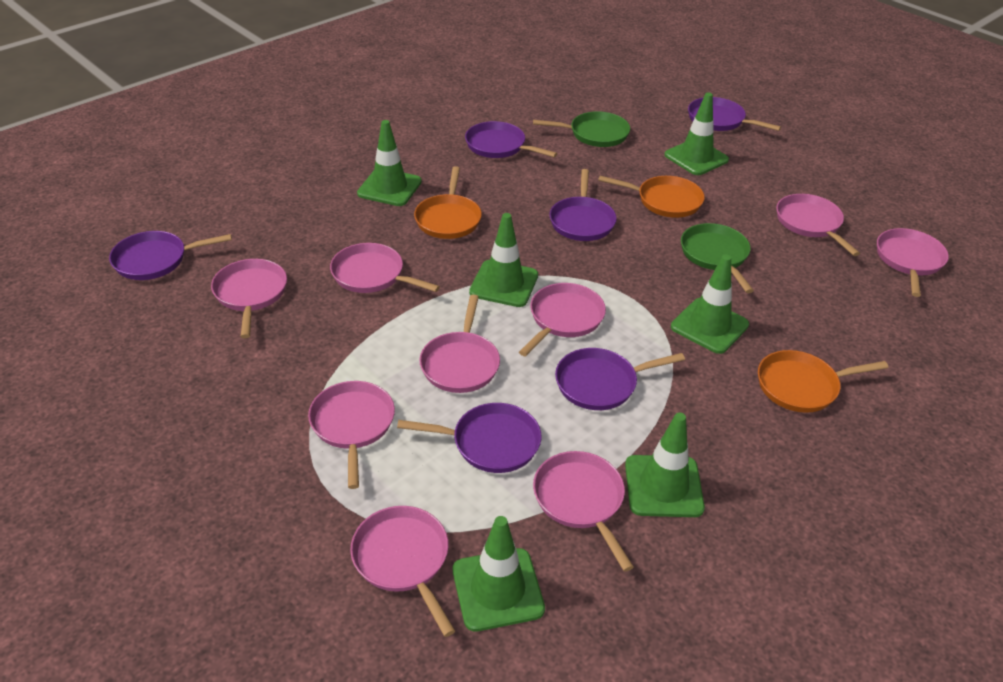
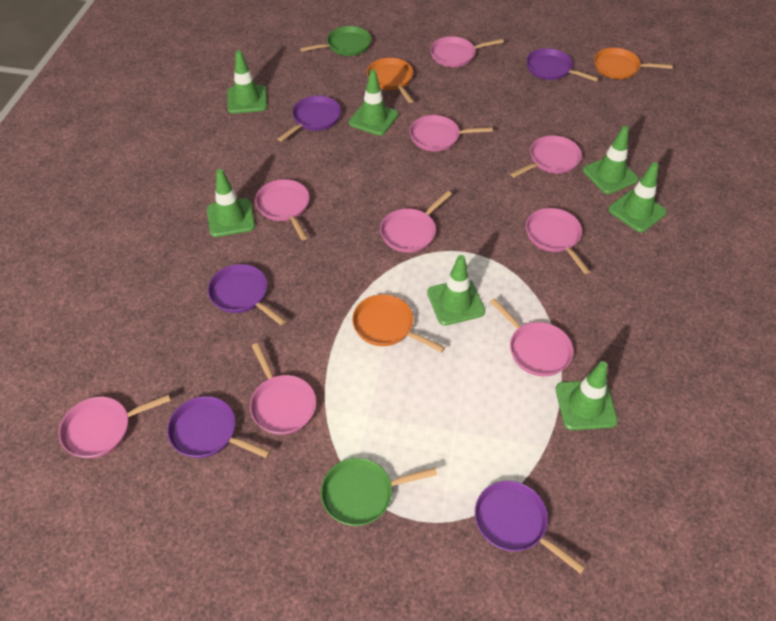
green traffic cone: 6 -> 7
purple pan: 6 -> 5

